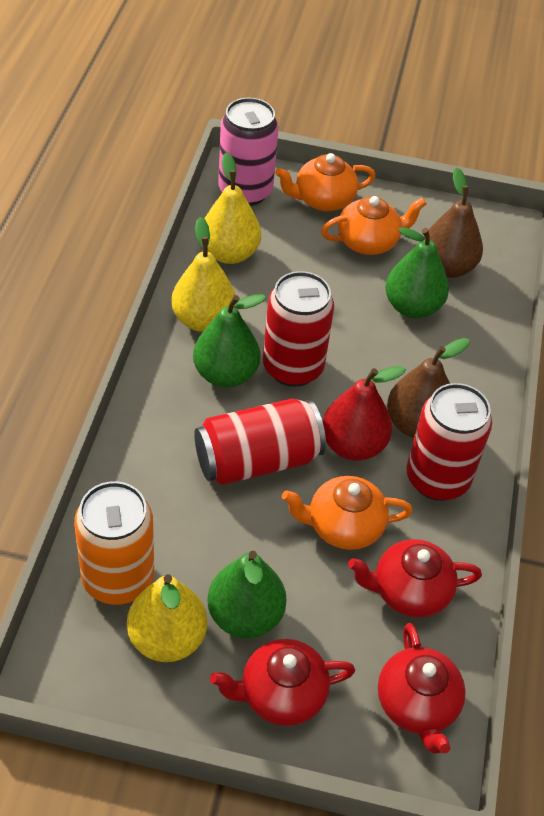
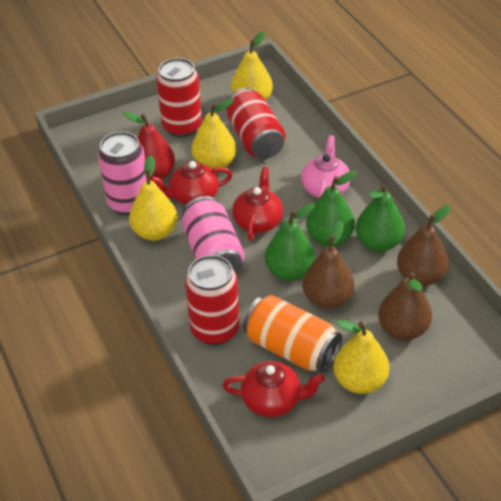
brown pear: 2 -> 3
orange teapot: 3 -> 0
pink can: 1 -> 2
pink teapot: 0 -> 1
yellow pear: 3 -> 4

